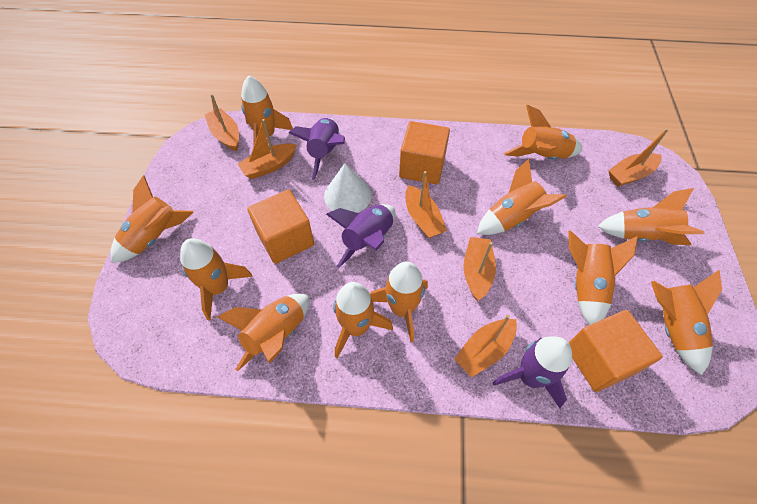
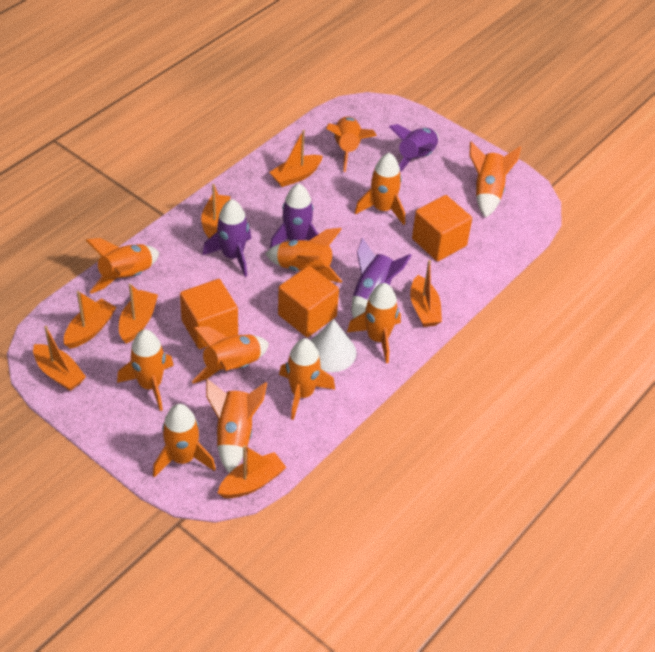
orange boat: 6 -> 7
purple rocket: 3 -> 4

